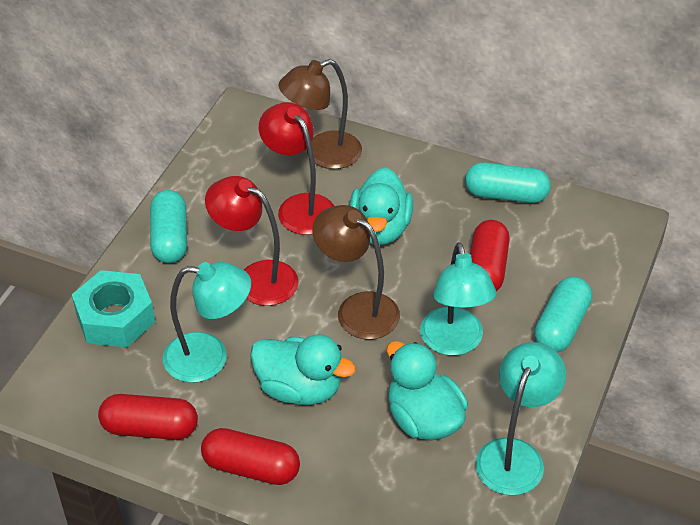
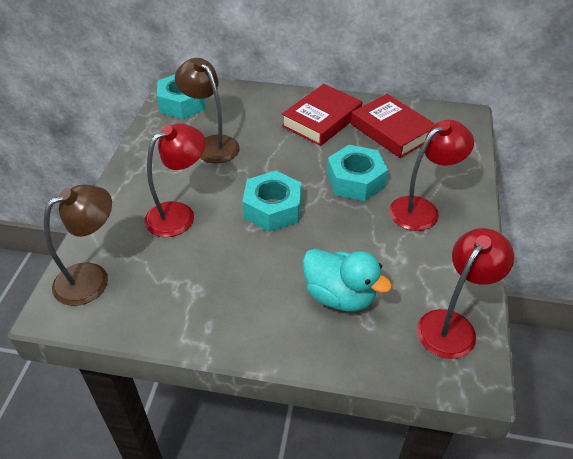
red book: 0 -> 2
red capsule: 3 -> 0
red lamp: 2 -> 3
turquoise capsule: 3 -> 0
turquoise duck: 3 -> 1
turquoise lamp: 3 -> 0
turquoise nut: 1 -> 3

